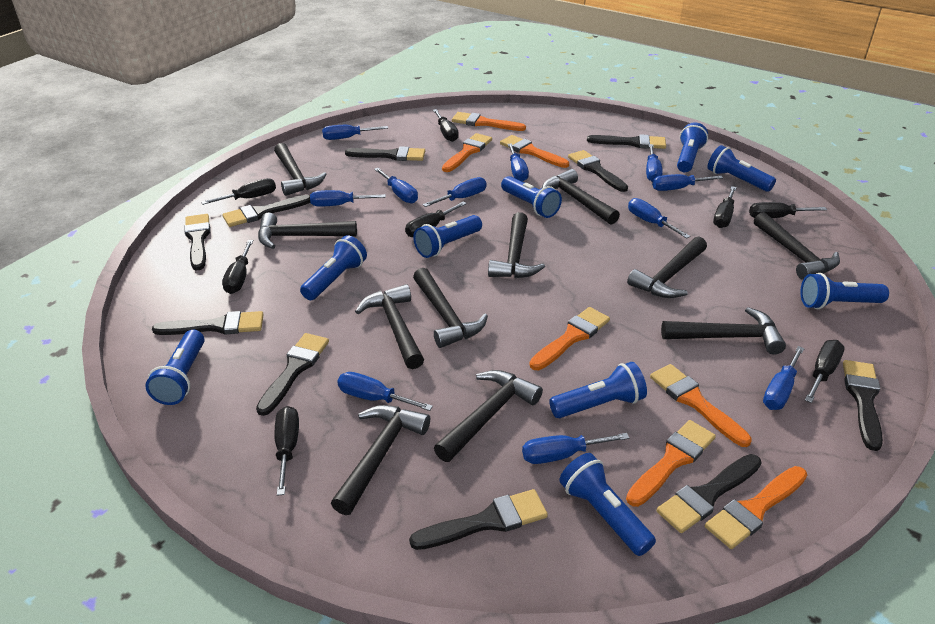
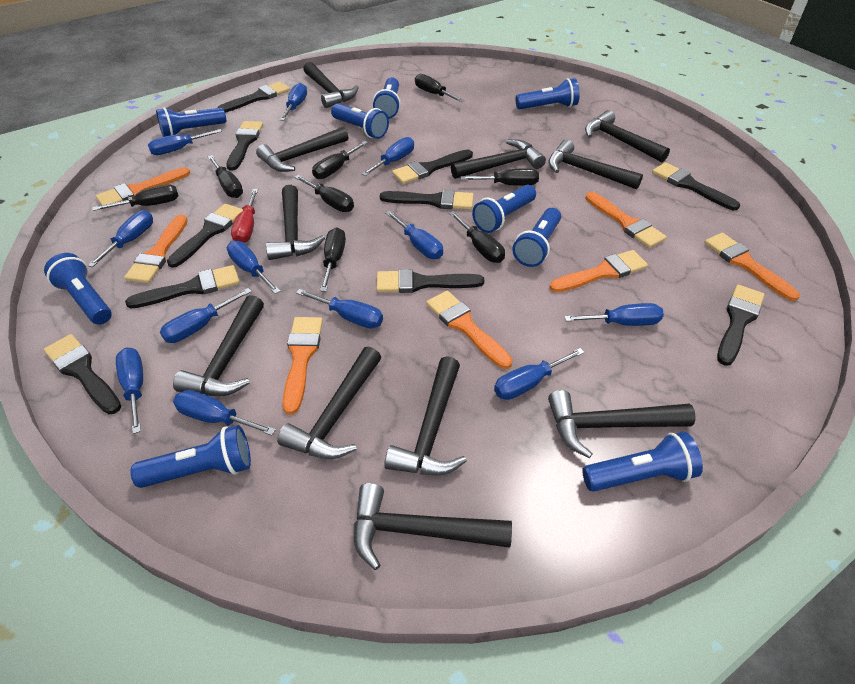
blue screwdriver: 11 -> 12
red screwdriver: 0 -> 1

